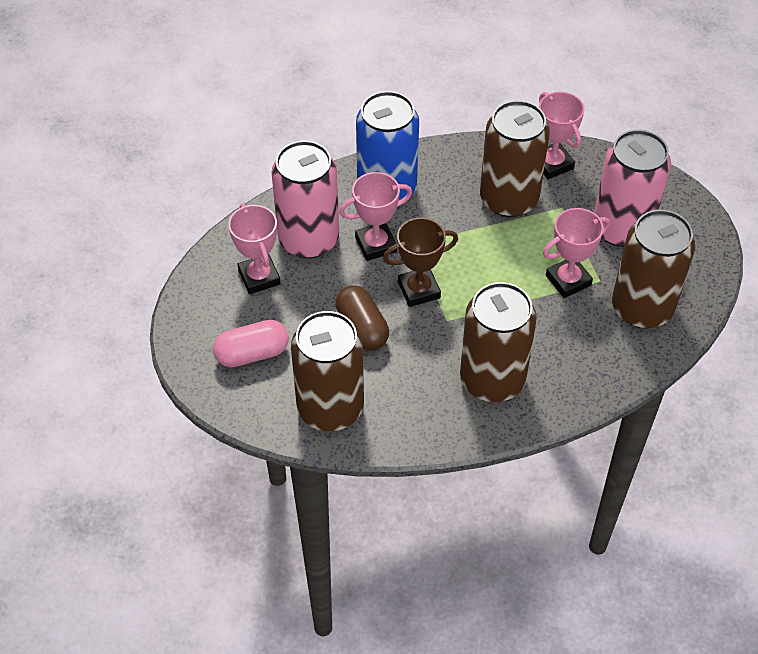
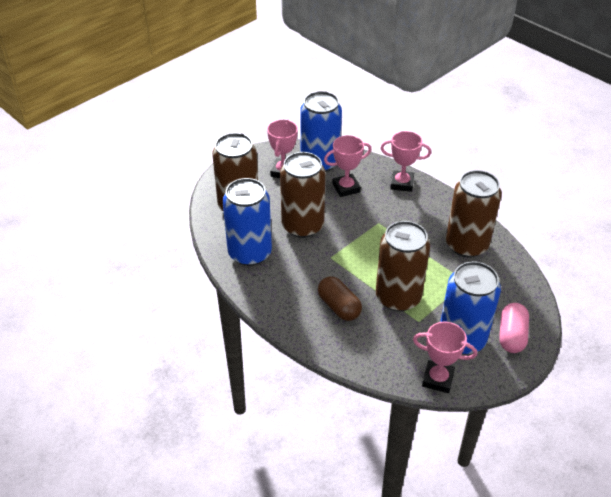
blue can: 1 -> 3
brown trophy: 1 -> 0
pink can: 2 -> 0

